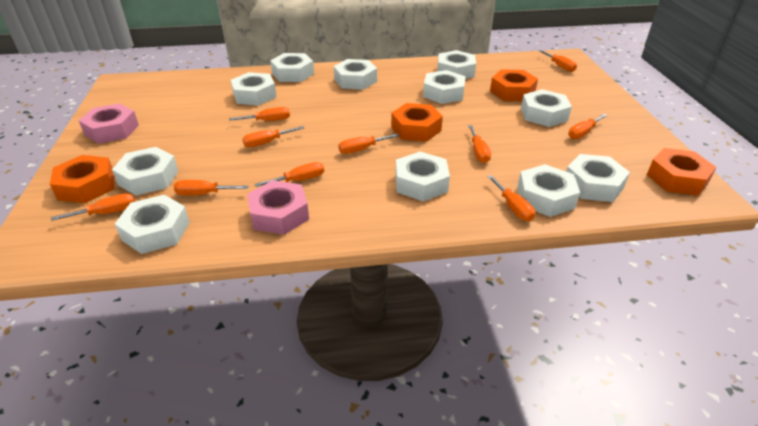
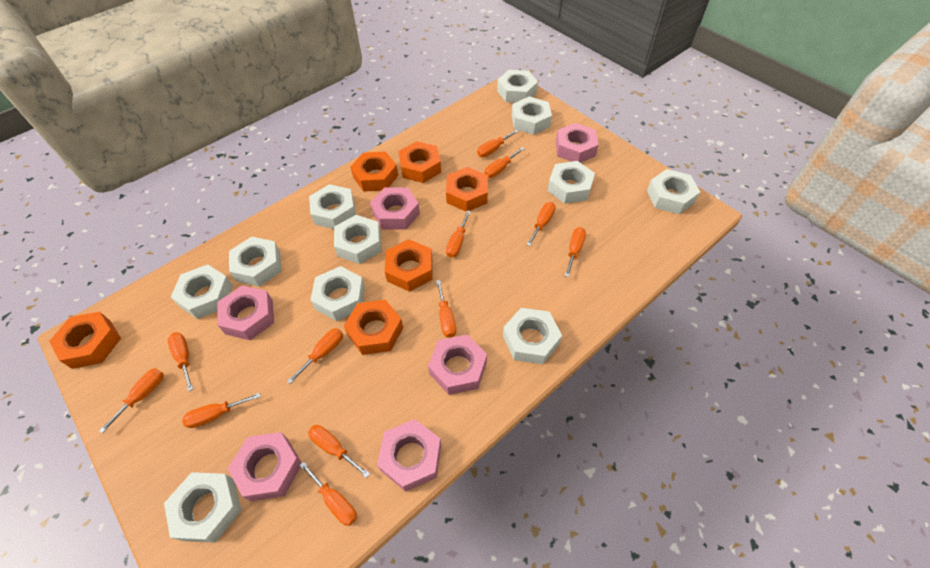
orange nut: 4 -> 6
orange screwdriver: 10 -> 12
pink nut: 2 -> 6

